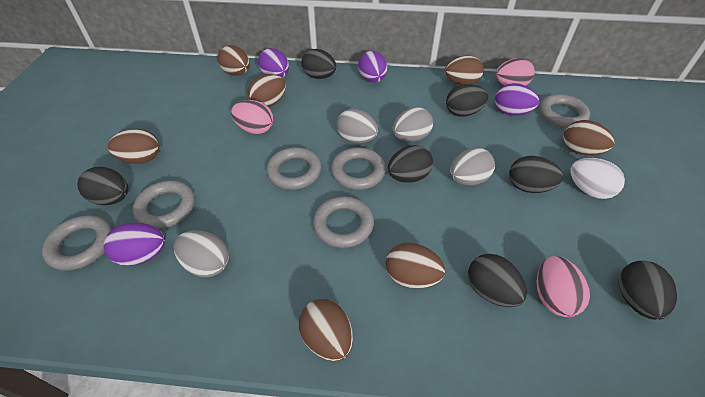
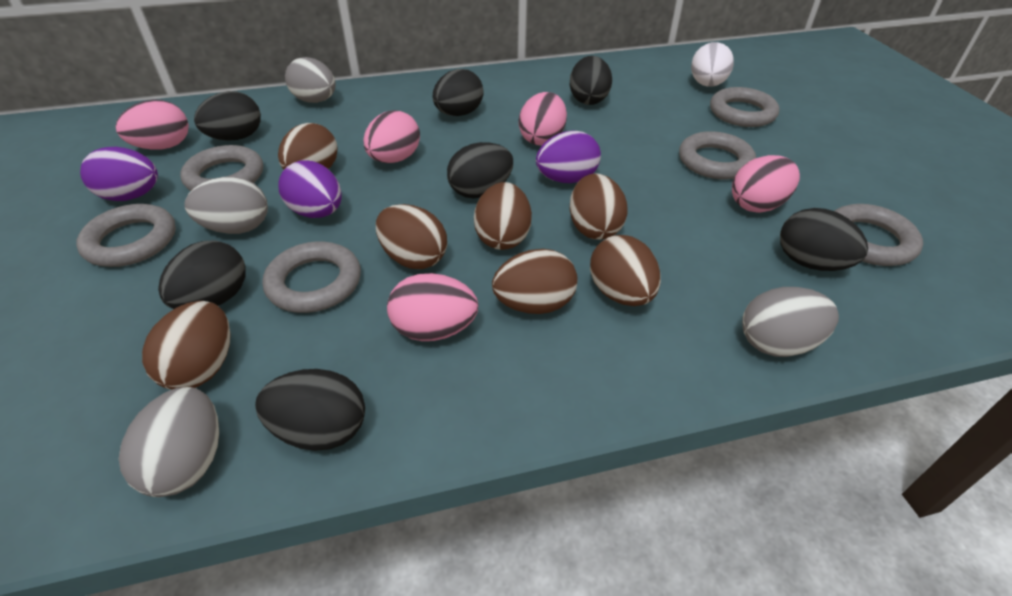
pink egg: 3 -> 5
purple egg: 4 -> 3

